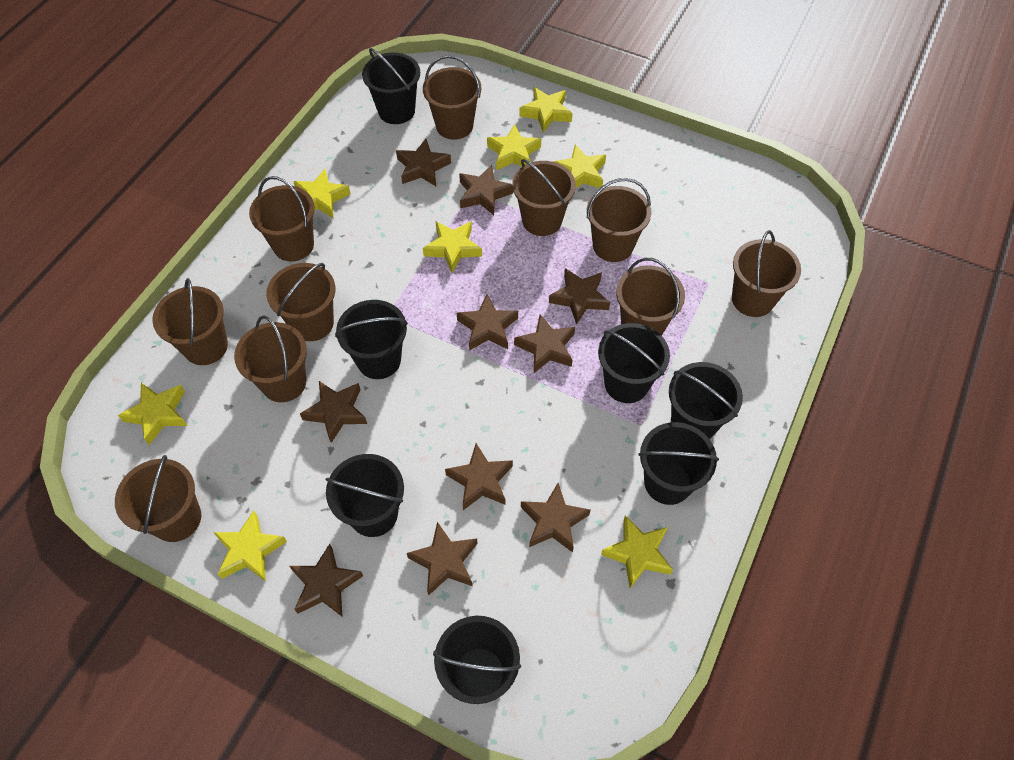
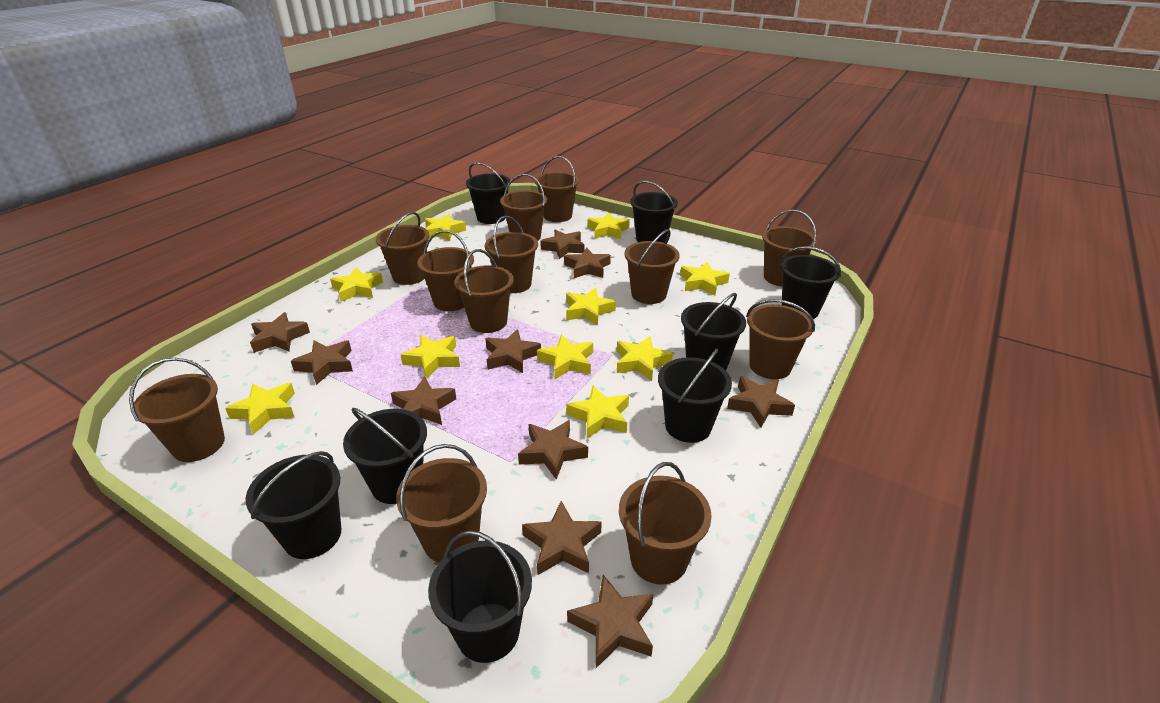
black bucket: 7 -> 8
brown bucket: 10 -> 12
yellow star: 8 -> 10

